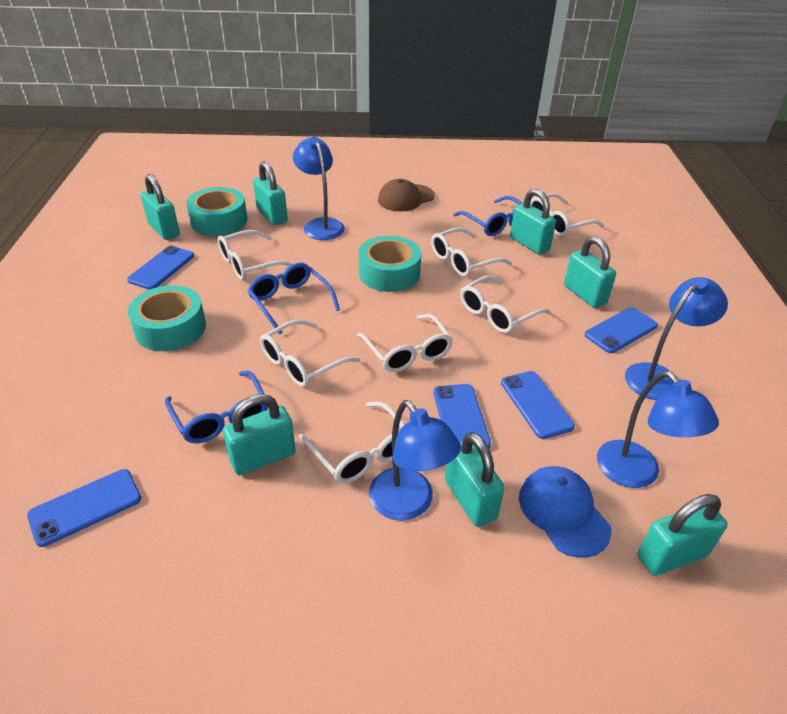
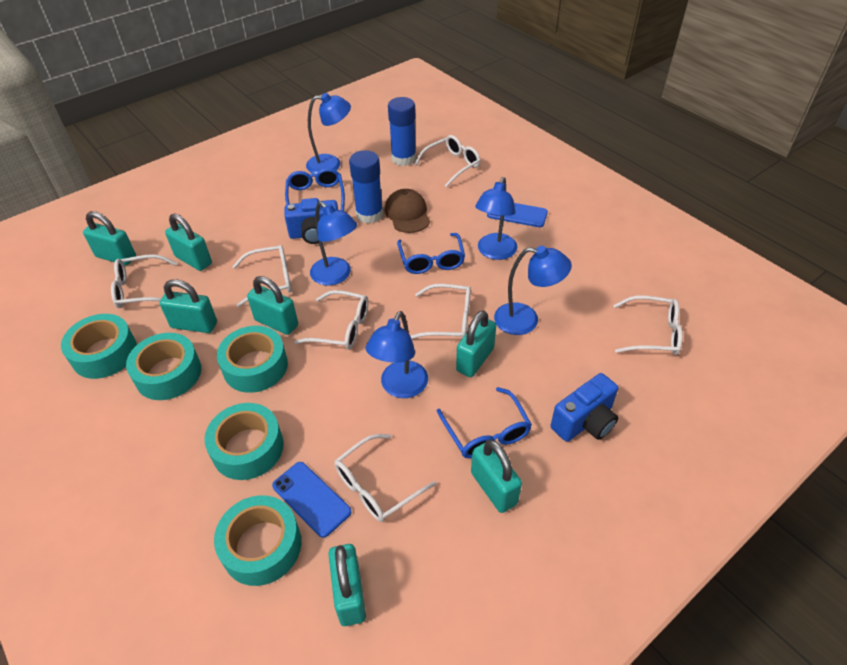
blue camera: 0 -> 2
blue cap: 1 -> 0
blue glue stick: 0 -> 2
blue lamp: 4 -> 5
blue phone: 5 -> 2
turquoise tape: 3 -> 5

